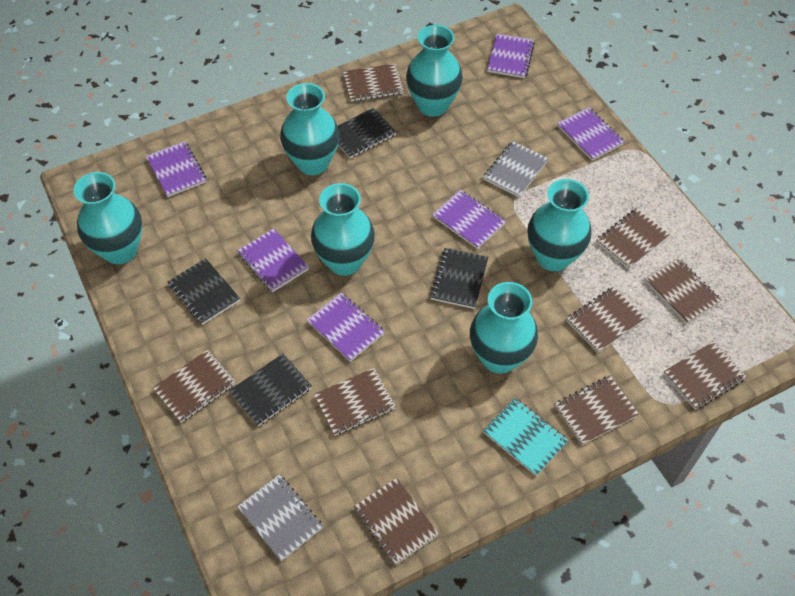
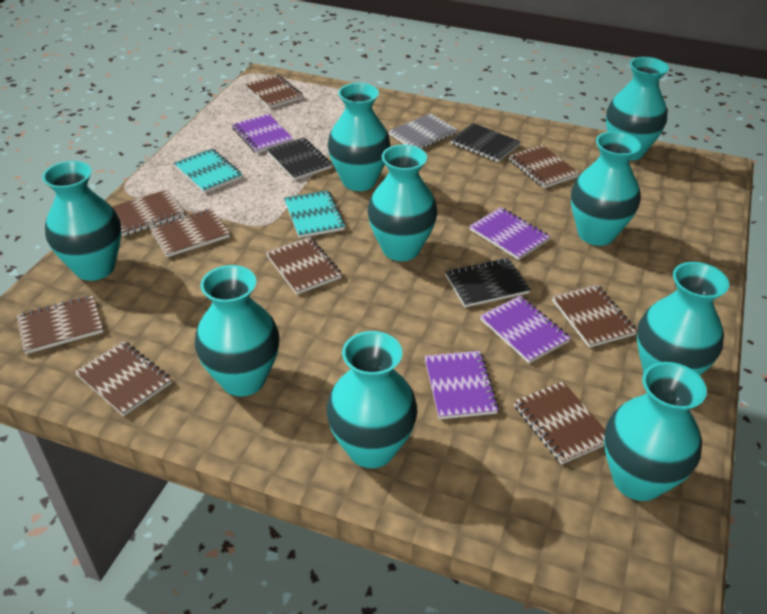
black notebook: 4 -> 3
grey notebook: 2 -> 1
purple notebook: 6 -> 4
turquoise notebook: 1 -> 2
turquoise vase: 6 -> 9

